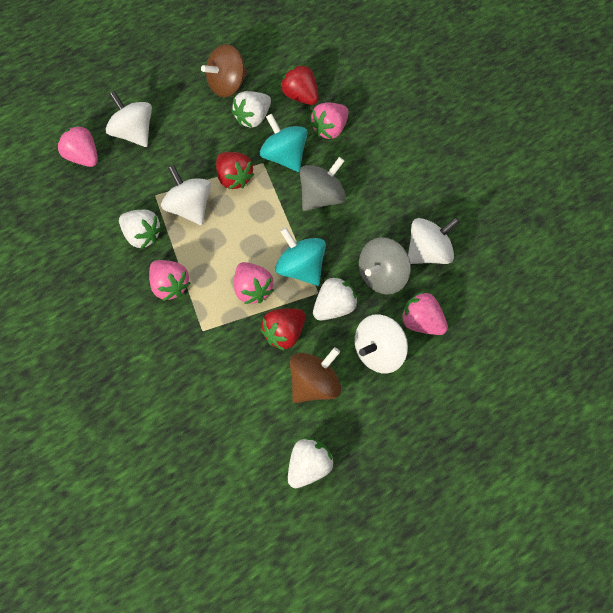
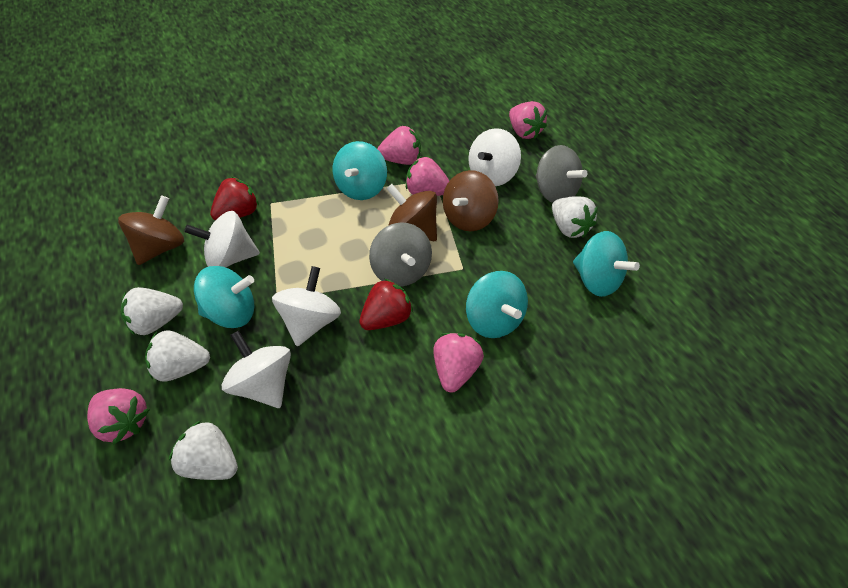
brown spinning top: 2 -> 3
red strawberry: 3 -> 2
turquoise spinning top: 2 -> 4

